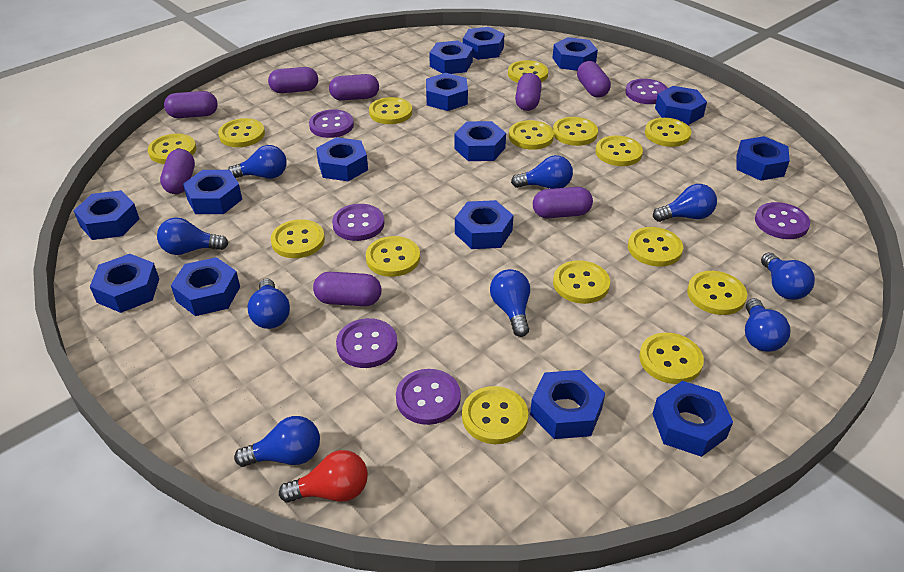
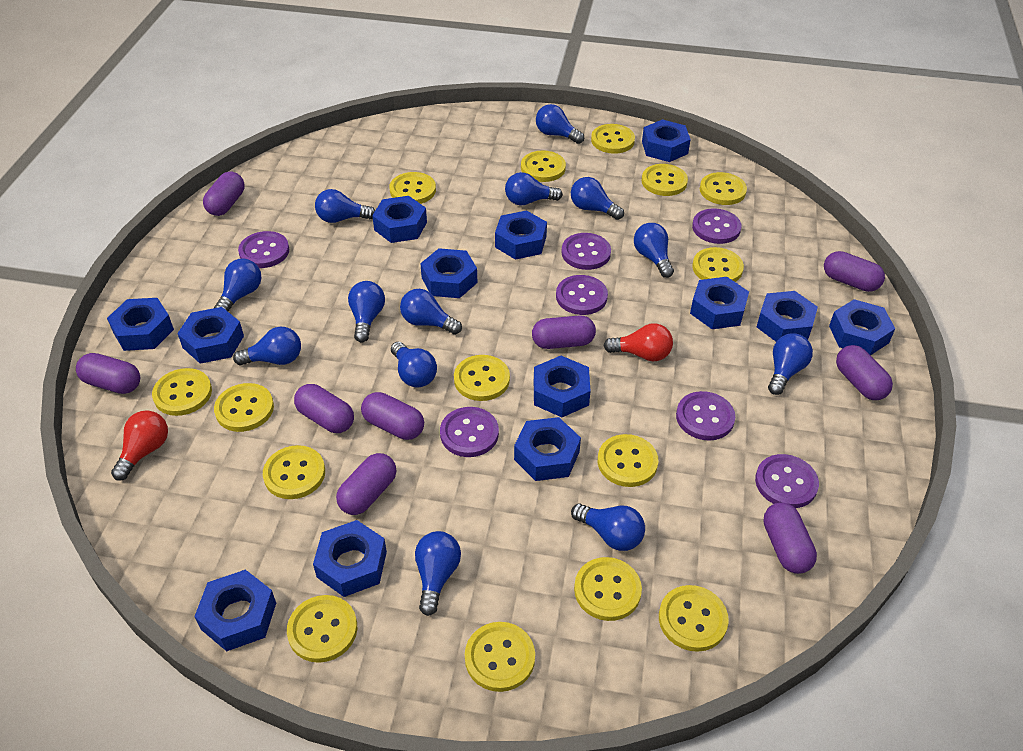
blue light bulb: 9 -> 13
blue nut: 15 -> 13
purple button: 6 -> 7
purple capsule: 8 -> 9
red light bulb: 1 -> 2

